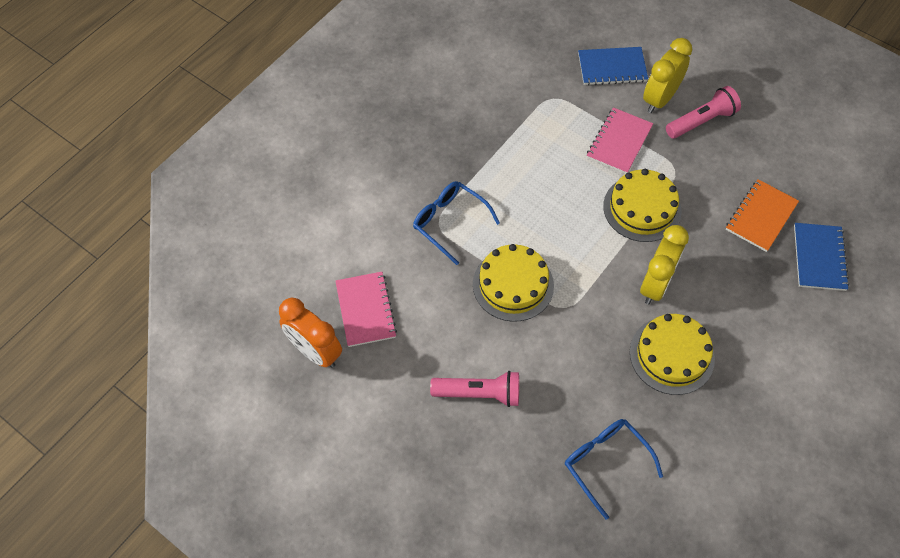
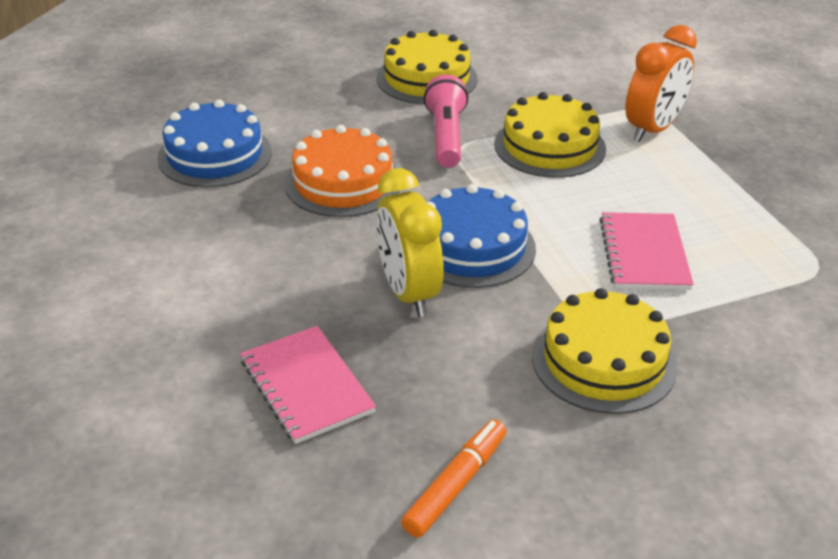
blue cake: 0 -> 2
blue glasses: 2 -> 0
blue notebook: 2 -> 0
orange cake: 0 -> 1
orange marker: 0 -> 1
orange notebook: 1 -> 0
pink flashlight: 2 -> 1
yellow clock: 2 -> 1

